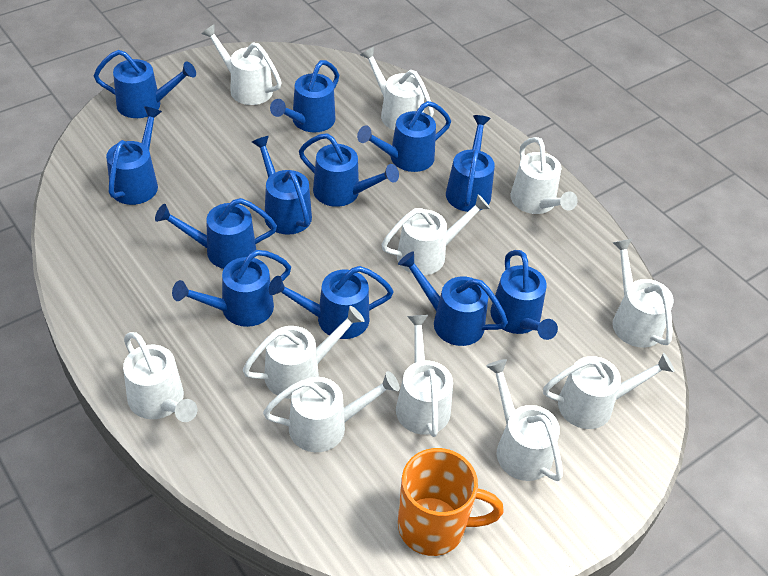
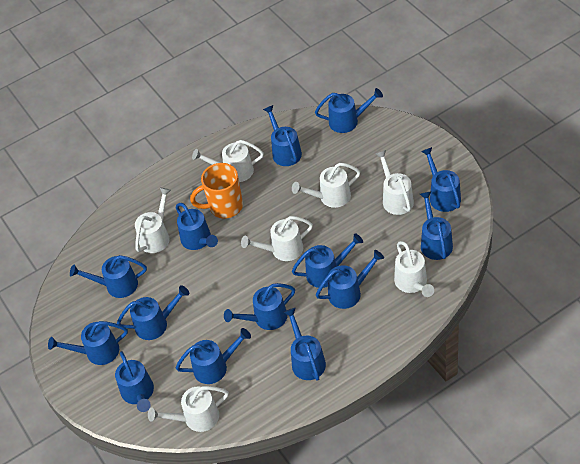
blue watering can: 12 -> 14
white watering can: 11 -> 7

